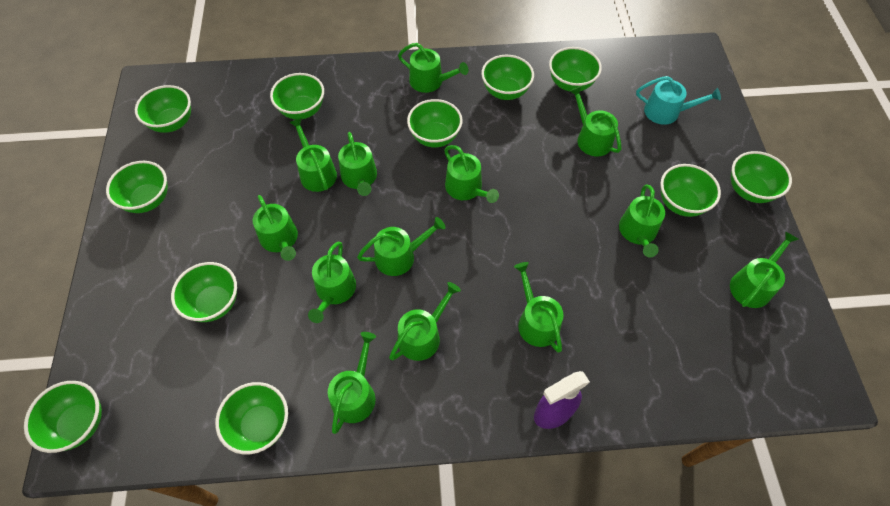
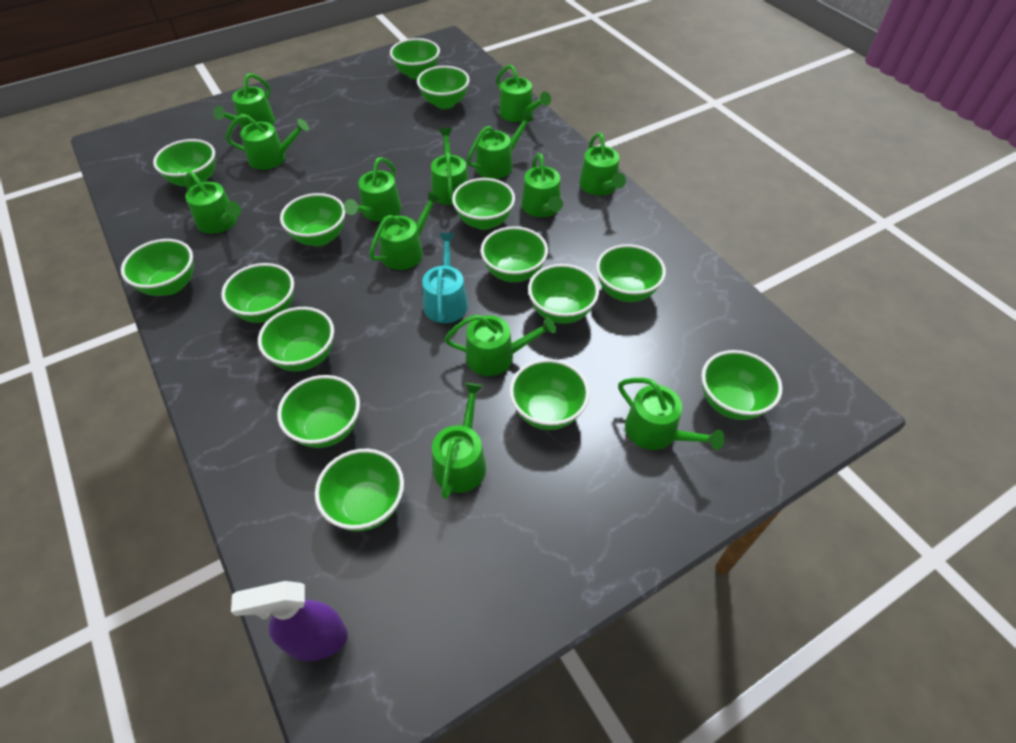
green bowl: 11 -> 15

